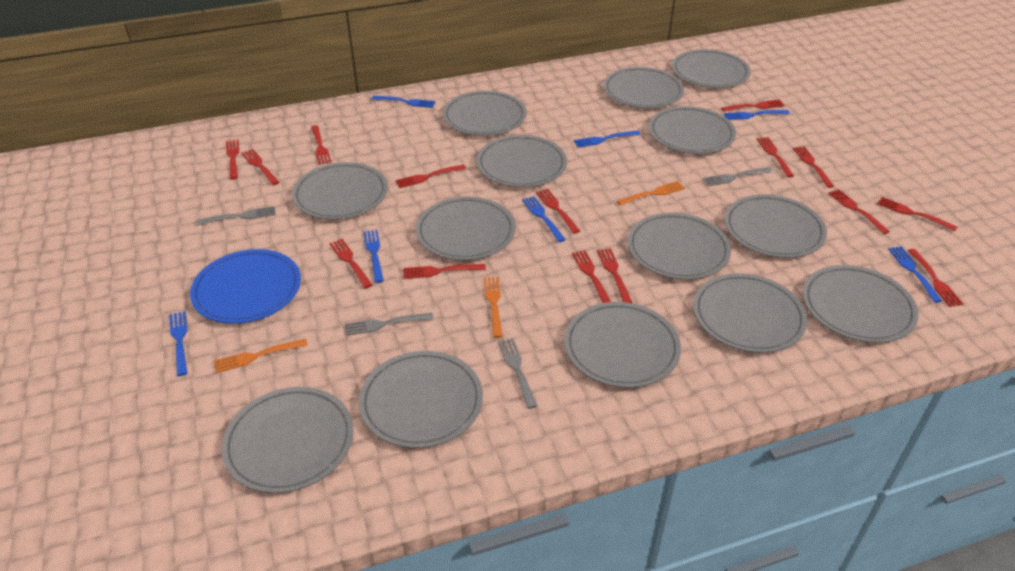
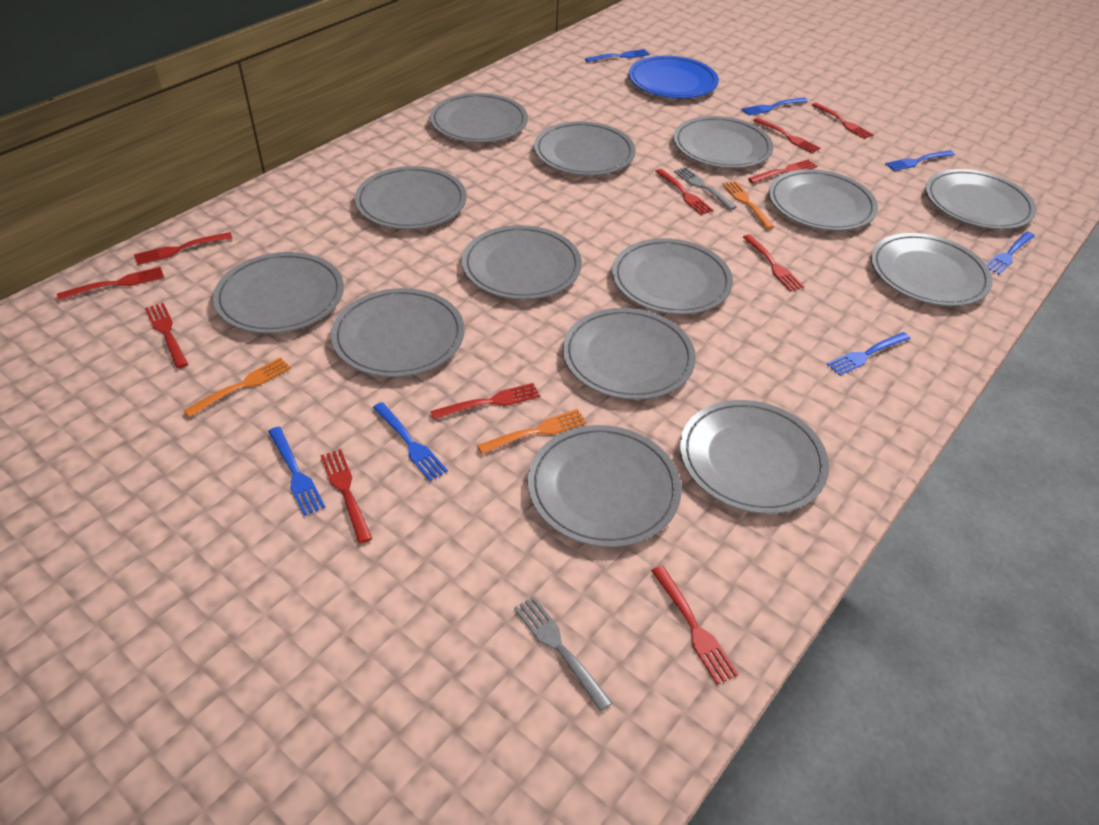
grey fork: 4 -> 2
red fork: 15 -> 11

